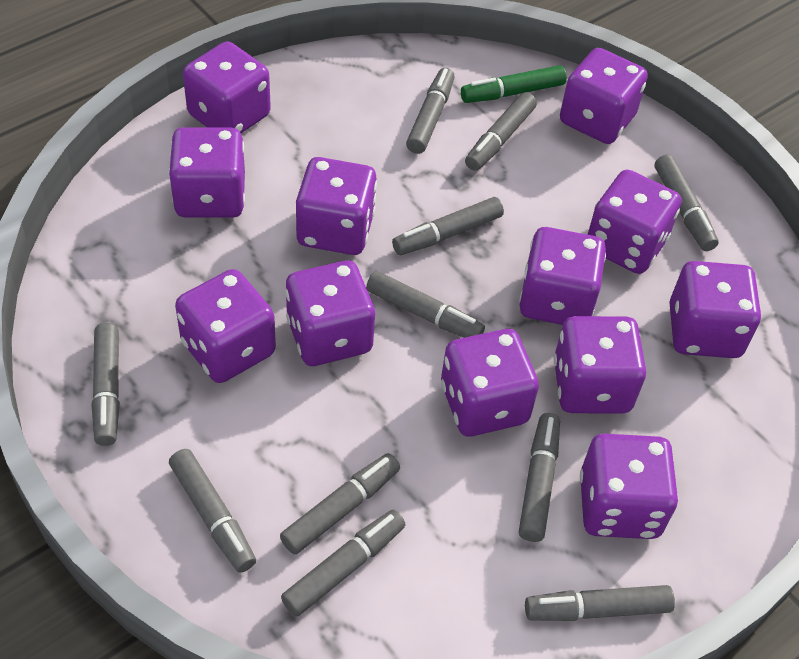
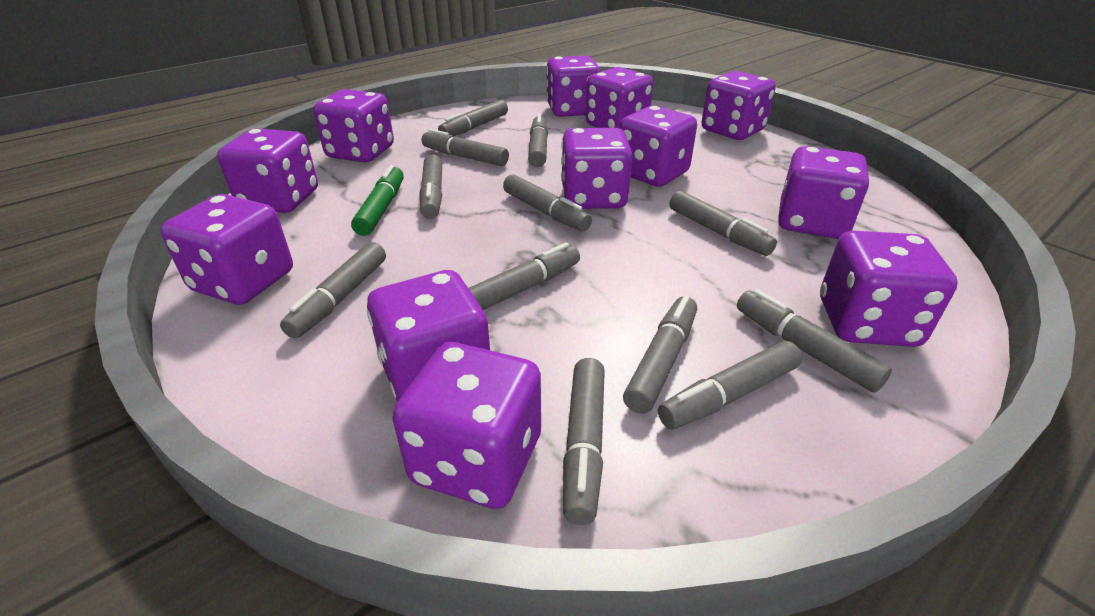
grey marker: 11 -> 12

